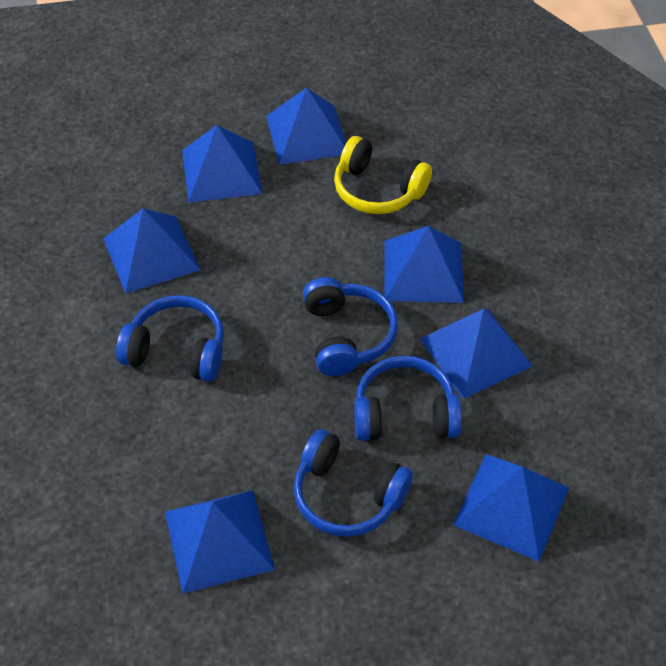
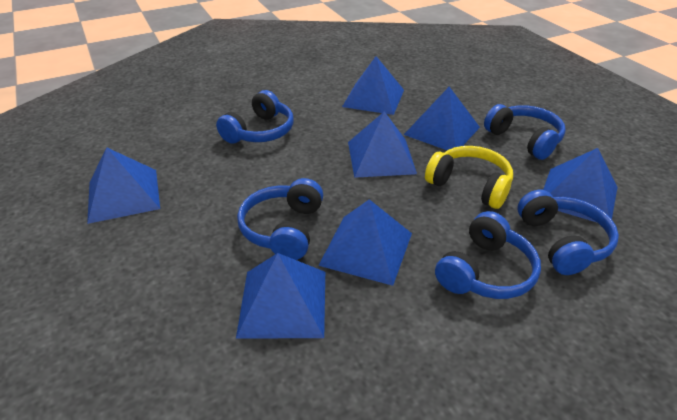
blue headphones: 4 -> 5

